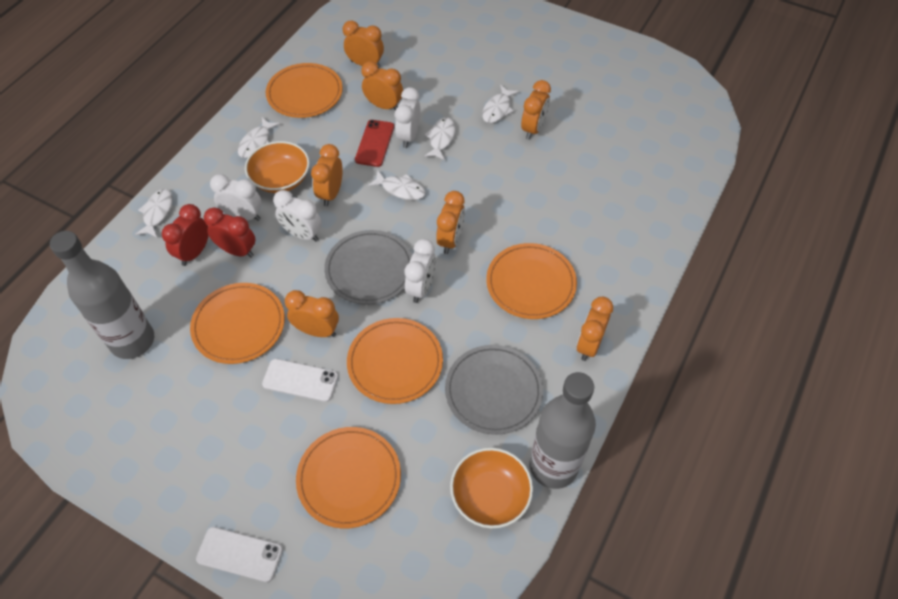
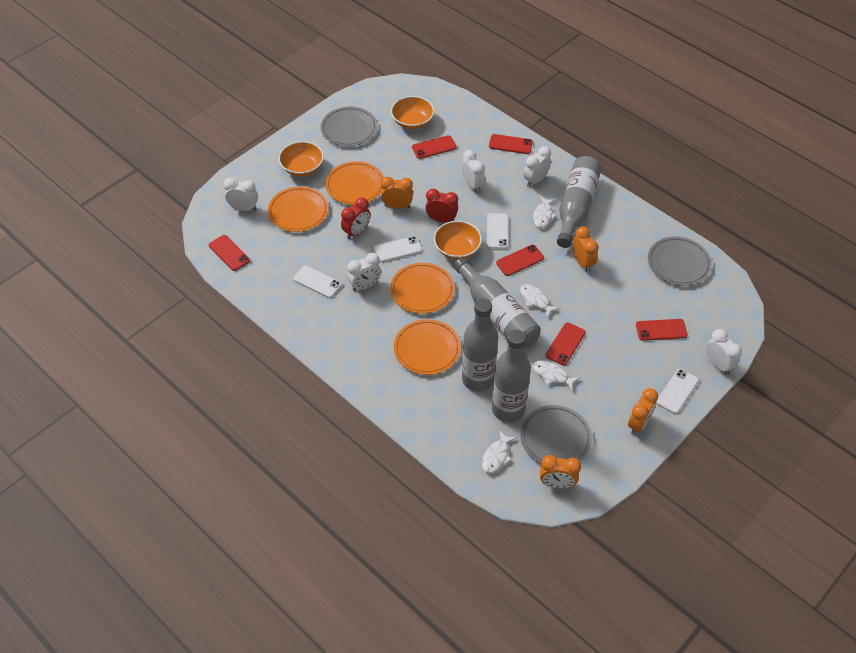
grey bottle: 2 -> 4
grey plate: 2 -> 3
orange bowl: 2 -> 3
orange clock: 7 -> 4
orange plate: 5 -> 4
red phone: 1 -> 6
white clock: 4 -> 5
white fish: 5 -> 4
white phone: 2 -> 4

